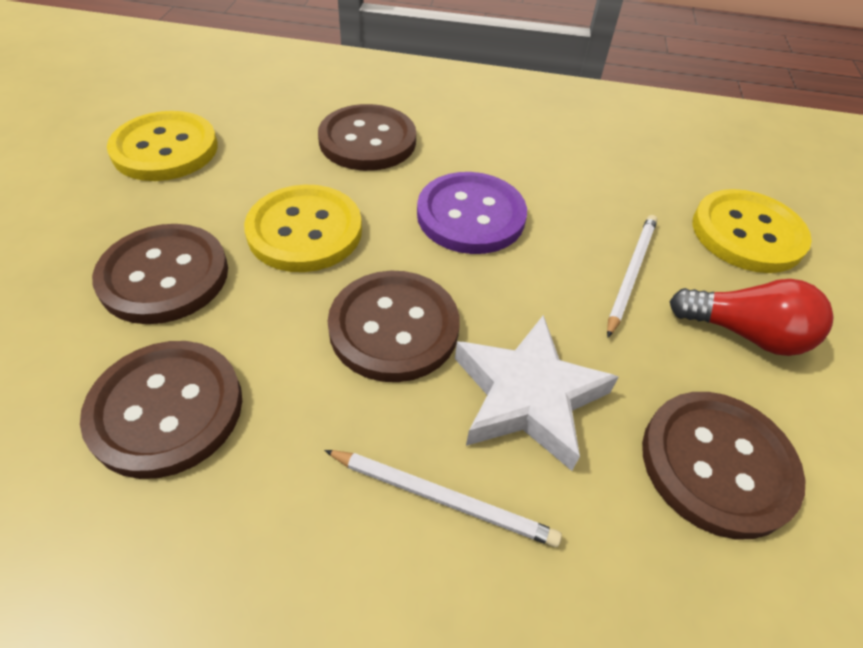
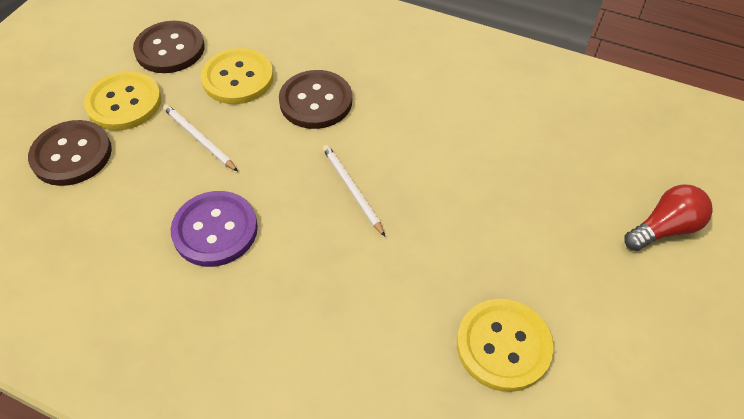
brown button: 5 -> 3
white star: 1 -> 0

